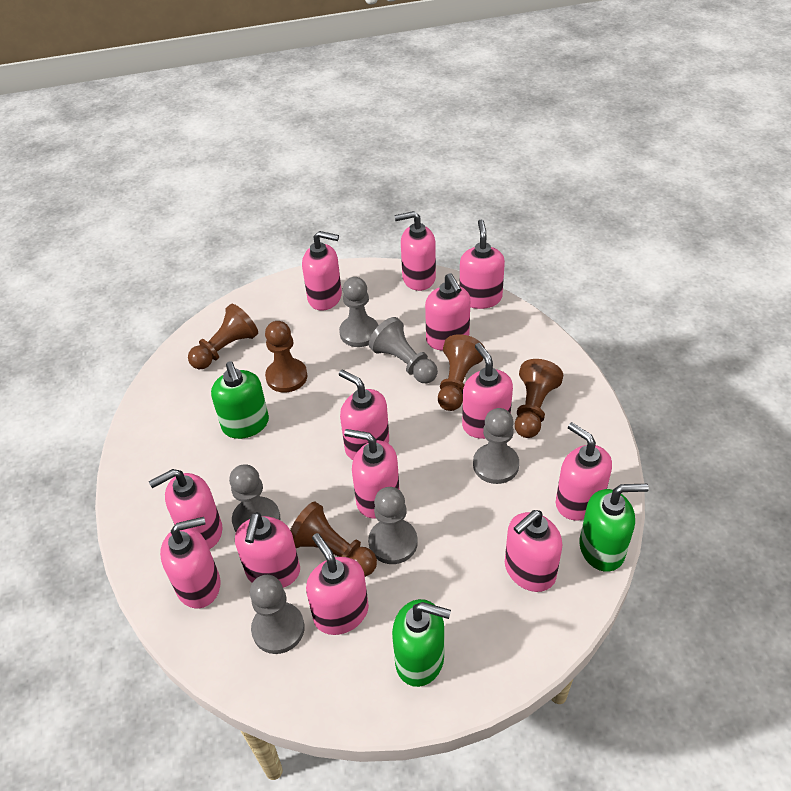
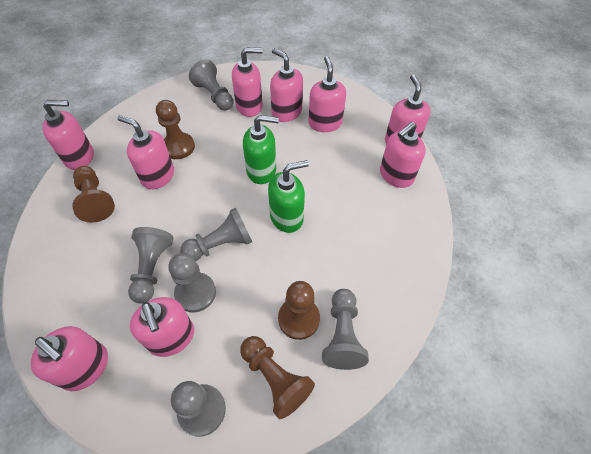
brown pawn: 5 -> 4
green soap dispenser: 3 -> 2
pink soap dispenser: 13 -> 9

